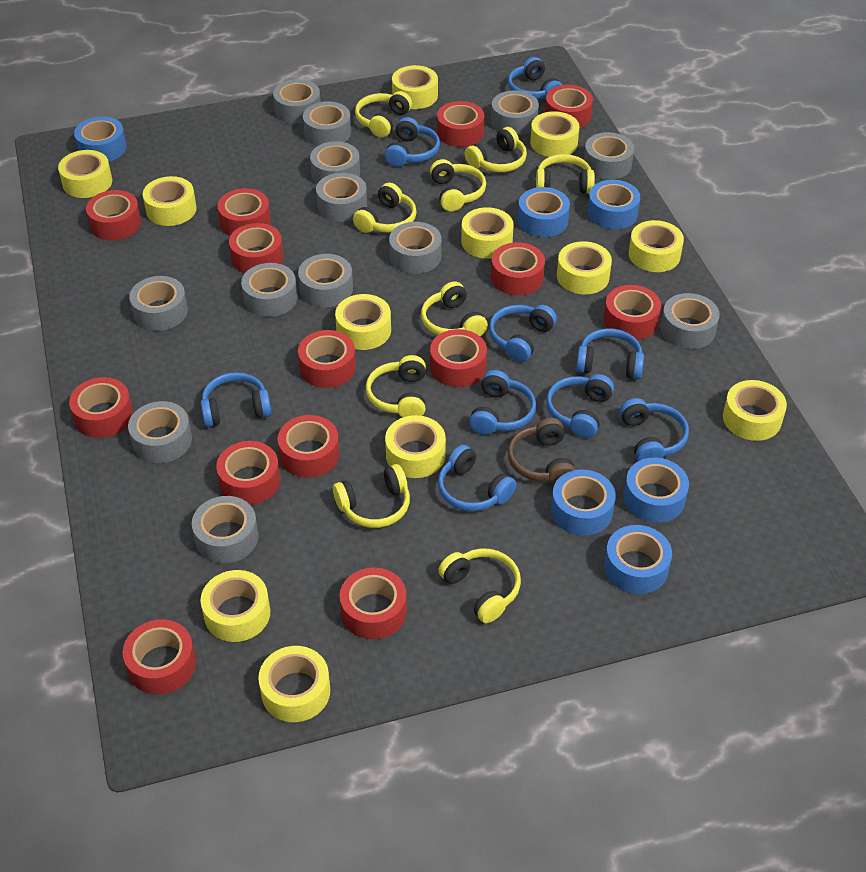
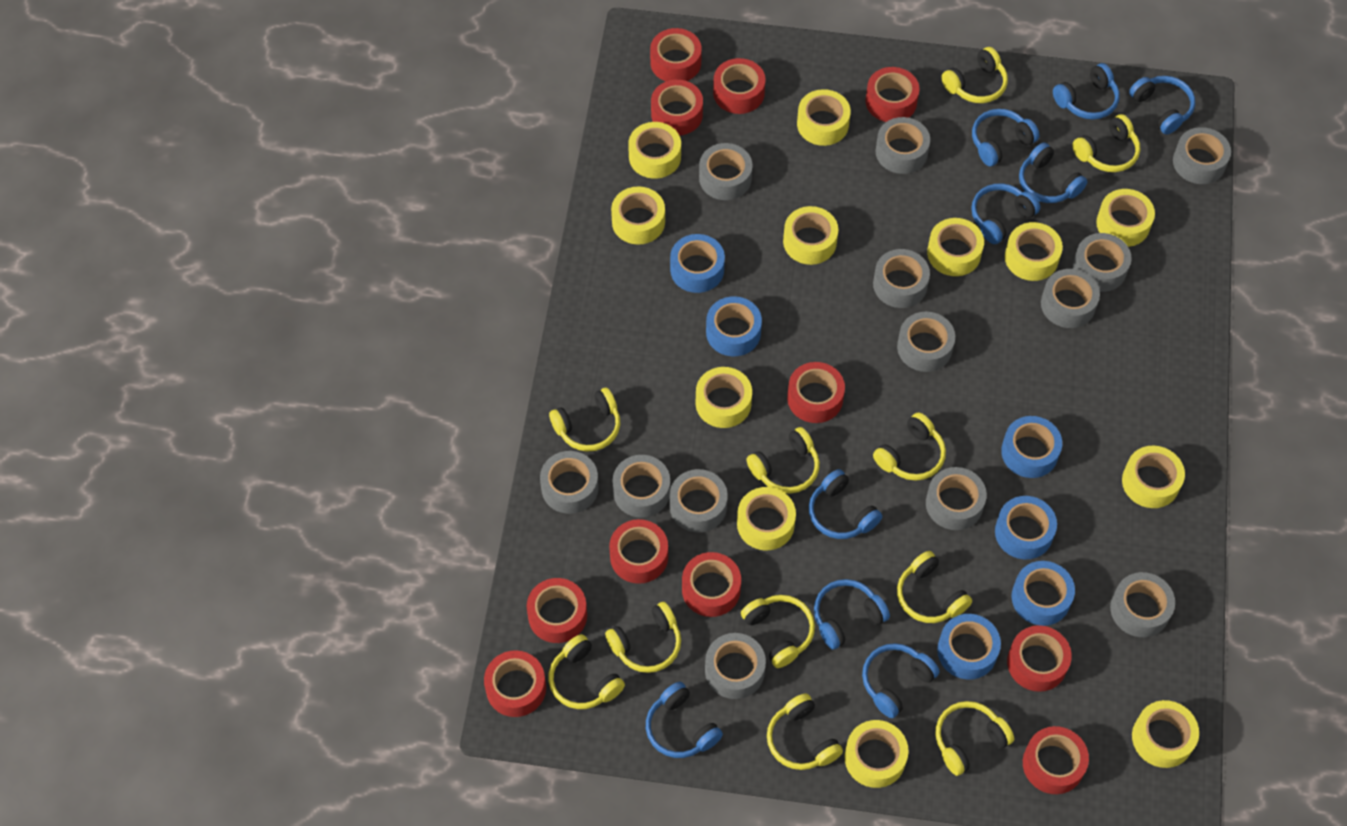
brown headphones: 1 -> 0
red tape: 14 -> 11
yellow headphones: 9 -> 11

